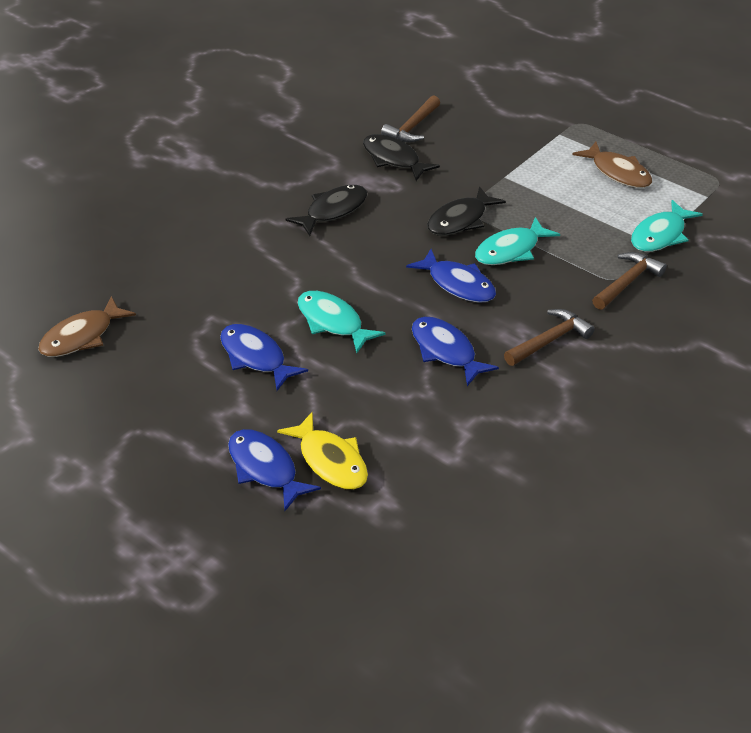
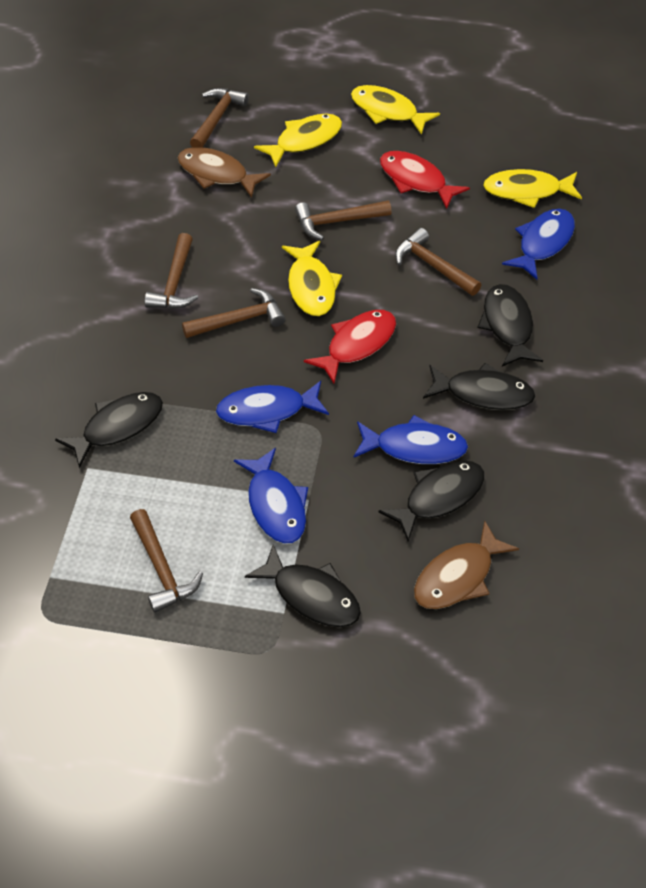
black fish: 3 -> 5
brown hammer: 3 -> 6
red fish: 0 -> 2
turquoise fish: 3 -> 0
yellow fish: 1 -> 4

